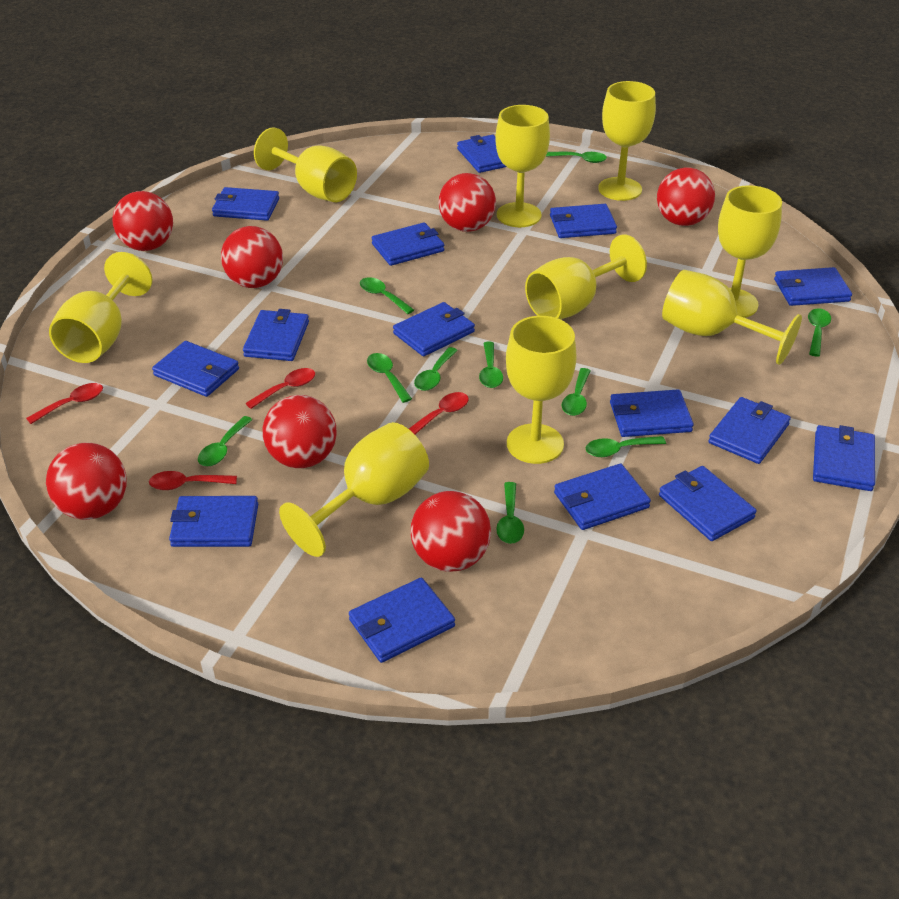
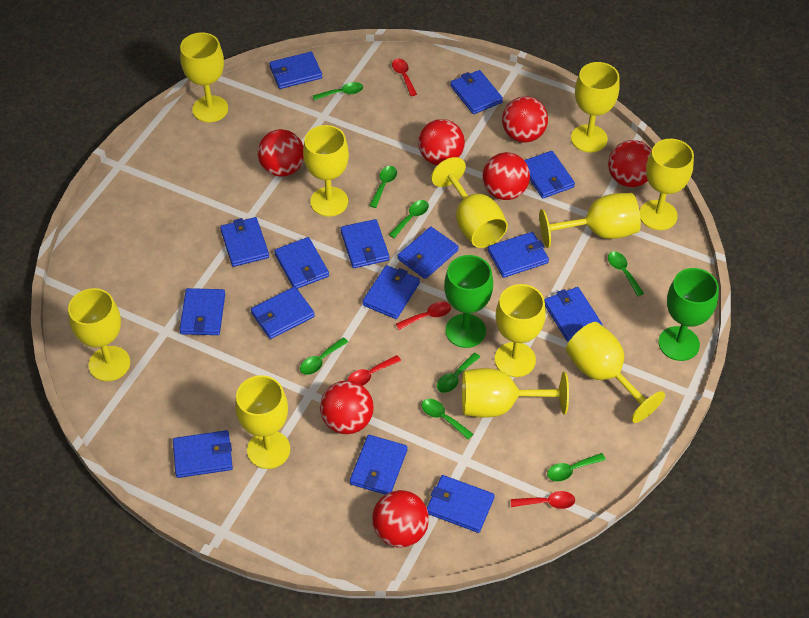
green goblet: 0 -> 2
green spoon: 10 -> 8
yellow goblet: 9 -> 11

